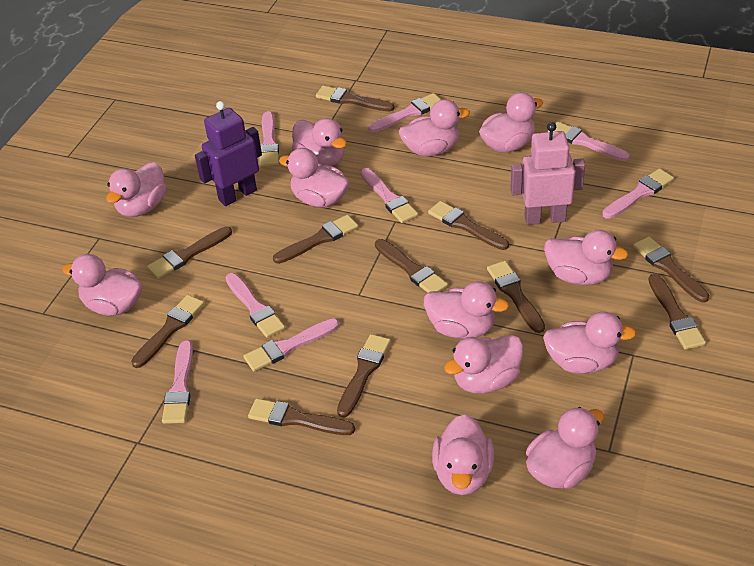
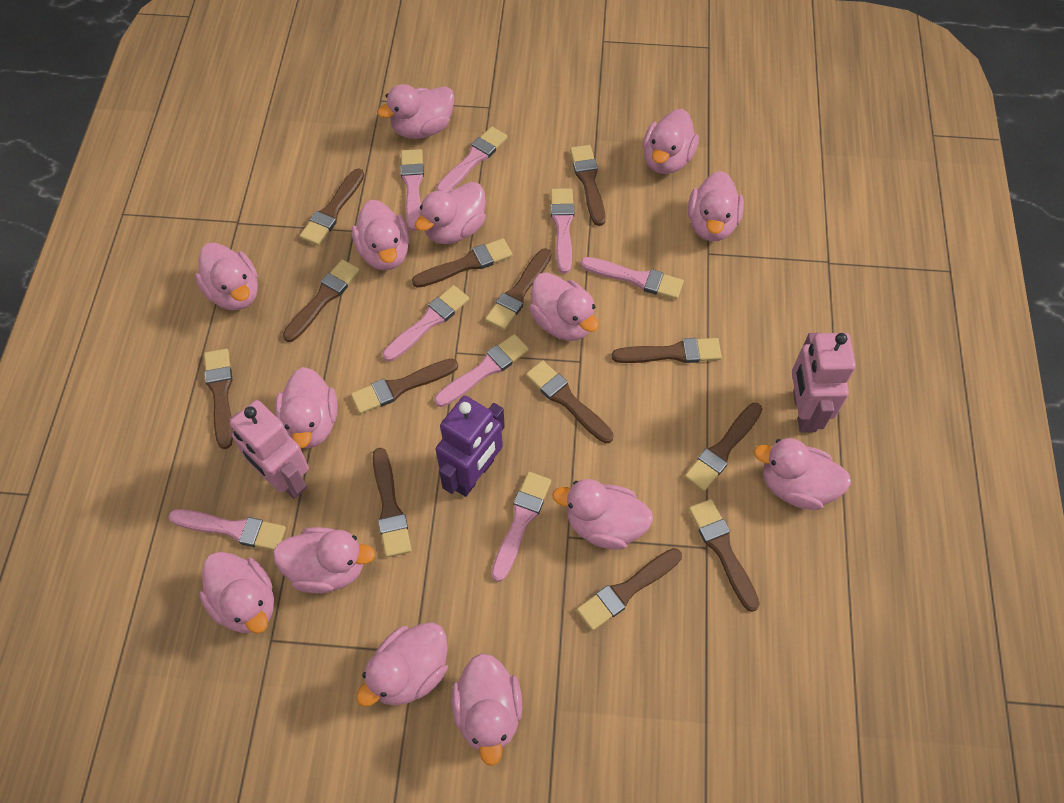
brown brush: 11 -> 13
pink duck: 12 -> 14
pink robot: 1 -> 2

